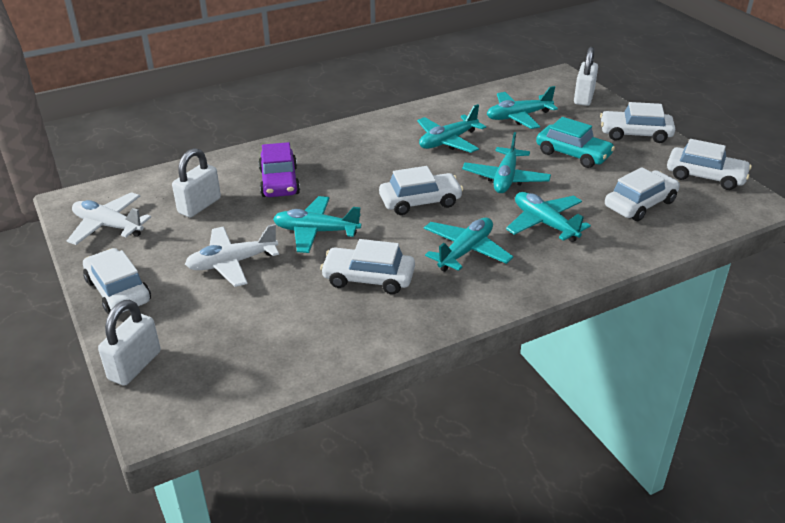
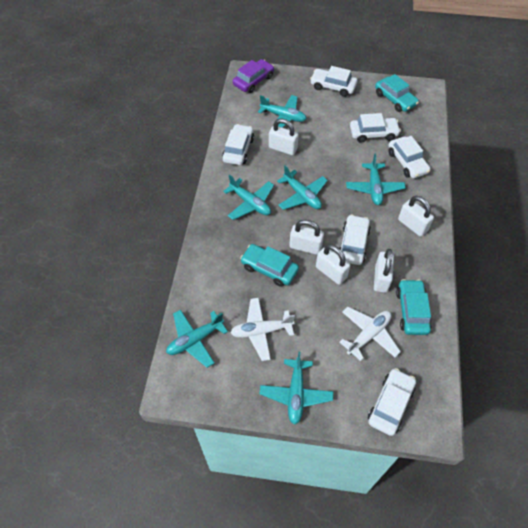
turquoise car: 1 -> 3
white padlock: 3 -> 5

